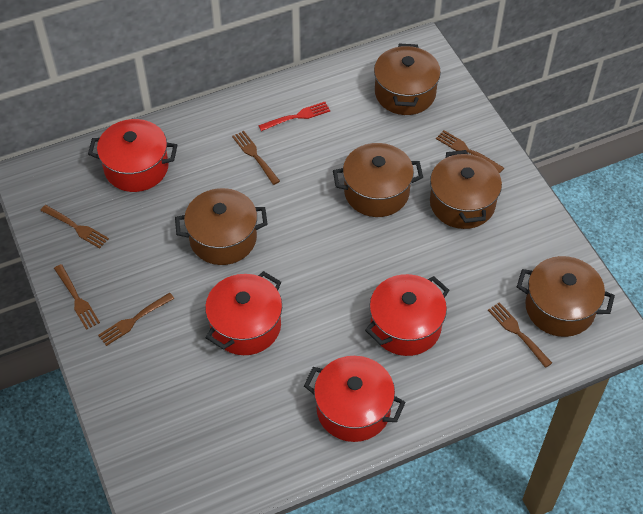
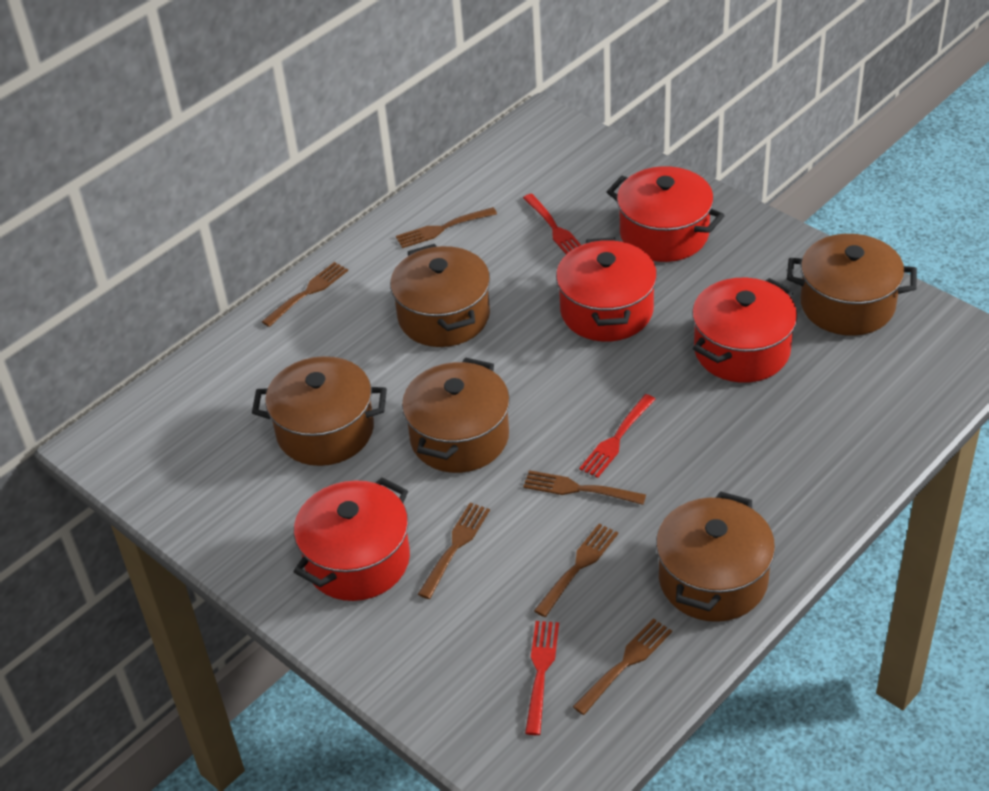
red fork: 1 -> 3

